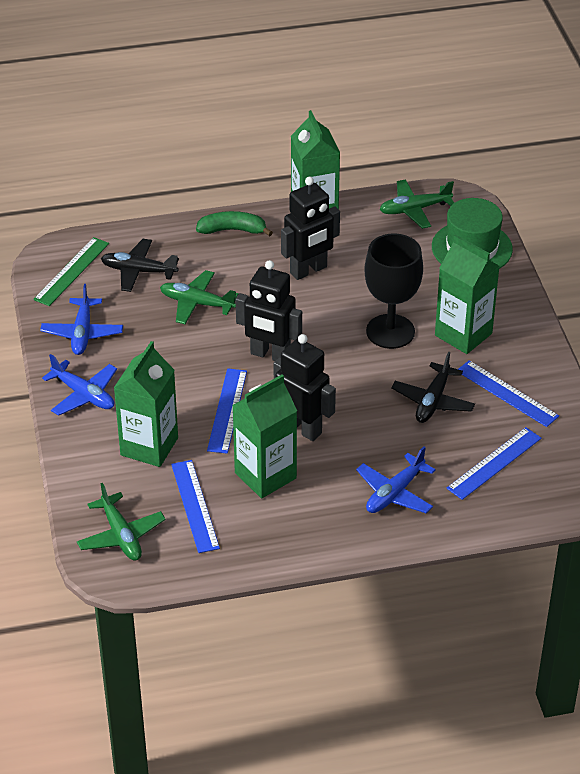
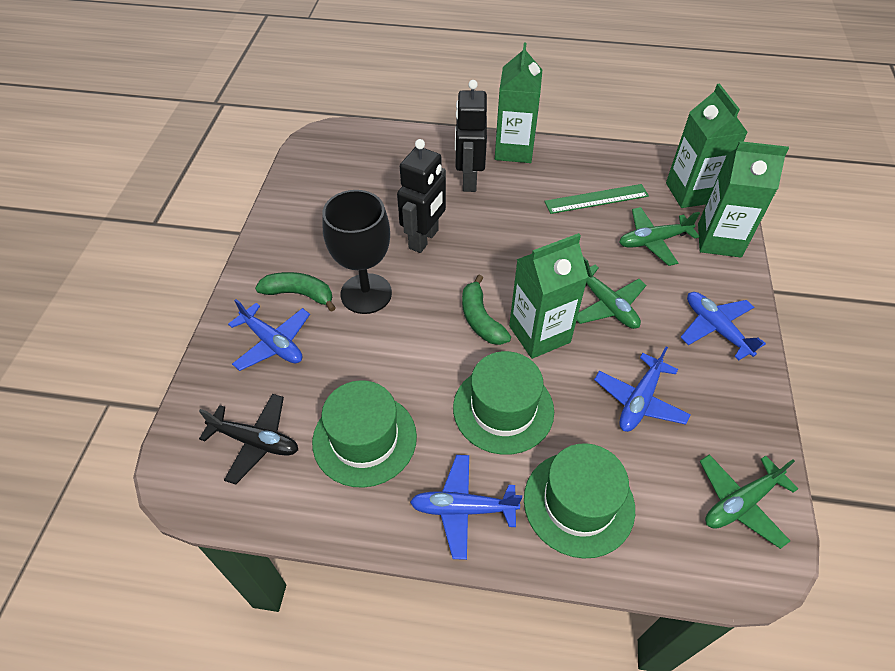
black plane: 2 -> 1
black robot: 3 -> 2
blue plane: 3 -> 4
blue ruler: 4 -> 0
green banana: 1 -> 2
green hat: 1 -> 3

